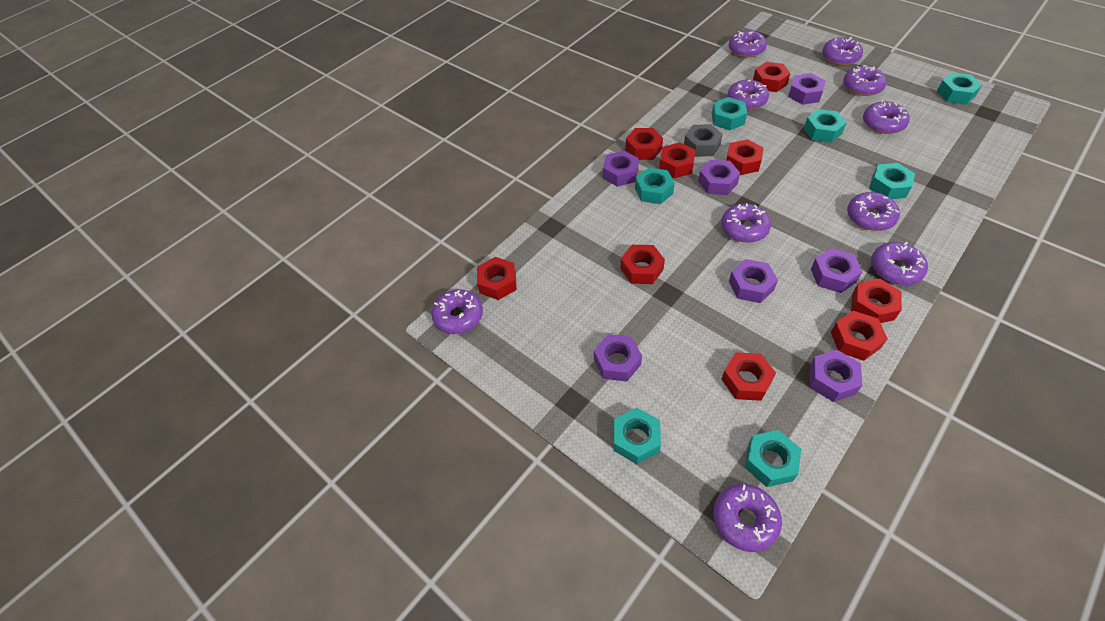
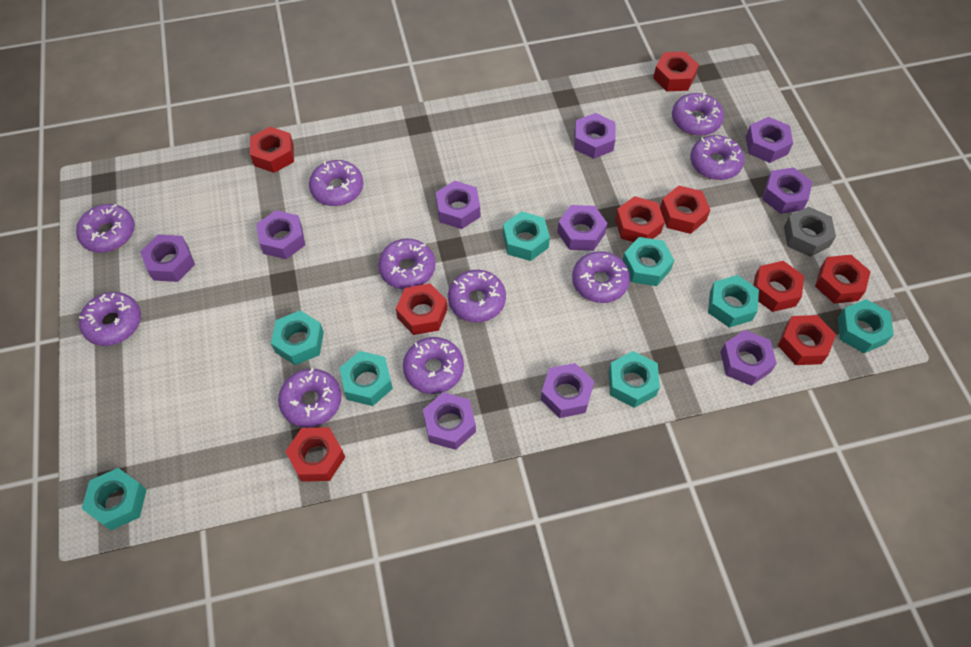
purple nut: 7 -> 10
turquoise nut: 7 -> 8

